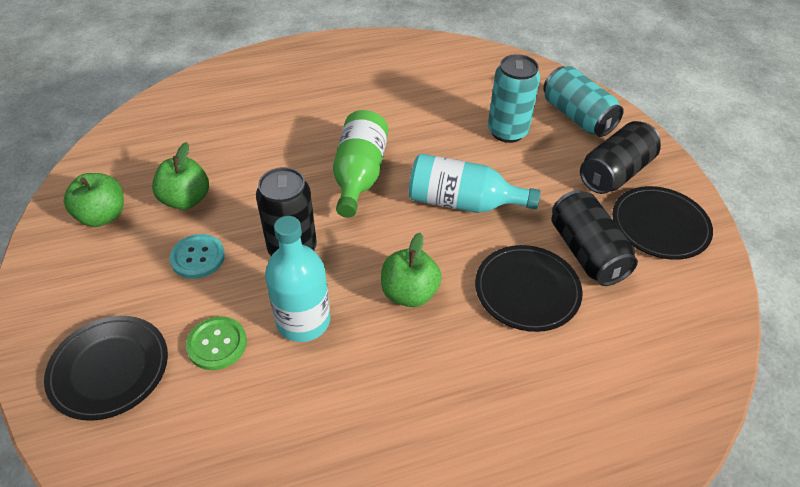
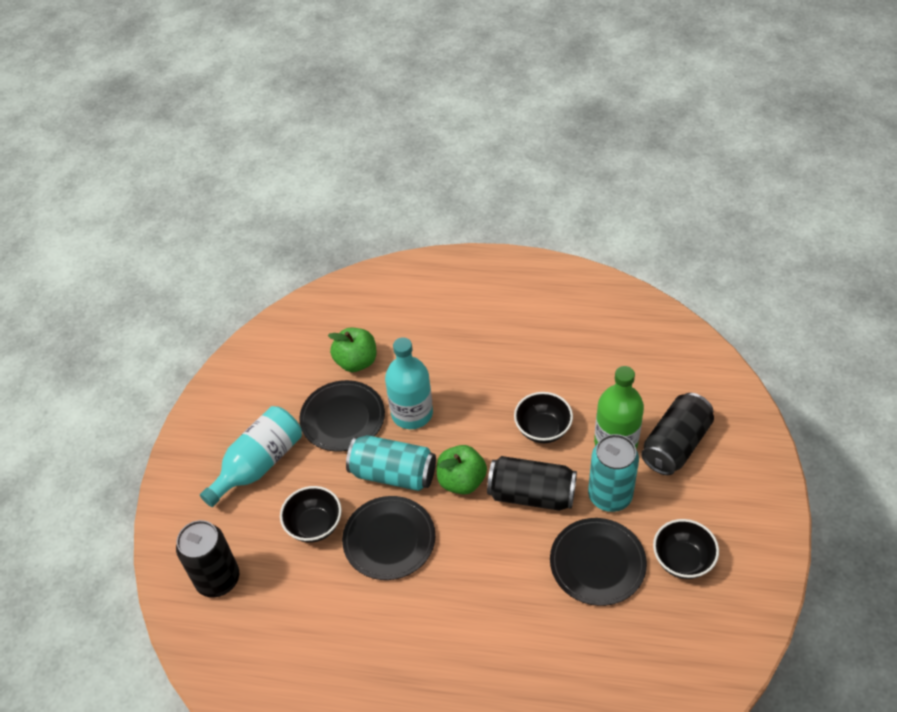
black bowl: 0 -> 3
green apple: 3 -> 2
green button: 1 -> 0
turquoise button: 1 -> 0

